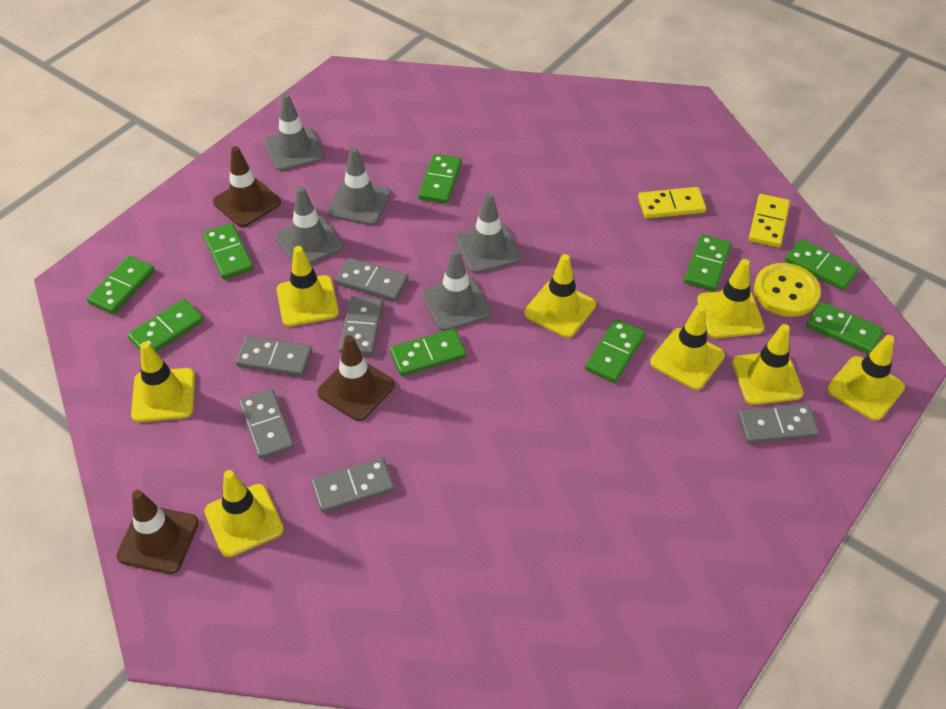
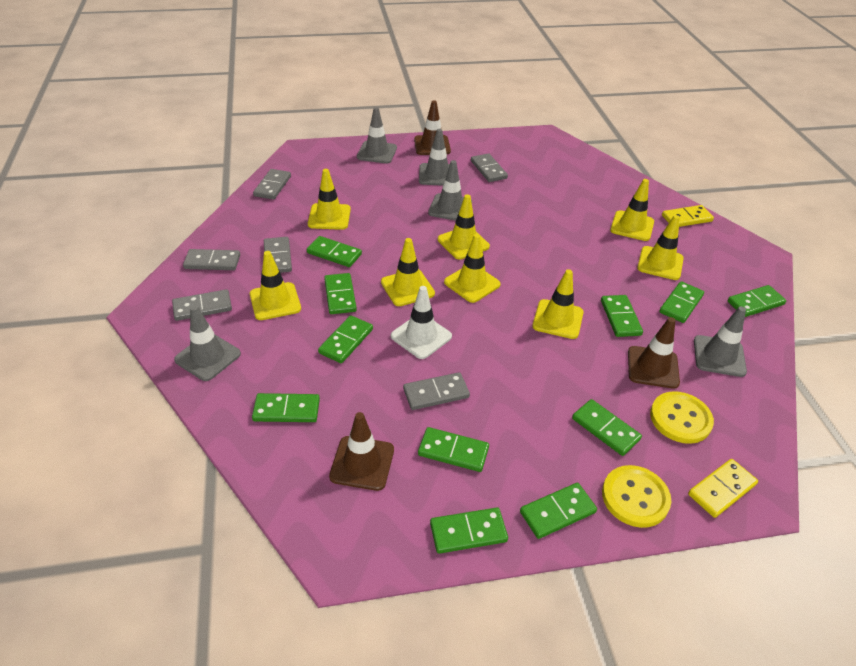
green domino: 9 -> 11
white traffic cone: 0 -> 1
yellow button: 1 -> 2

